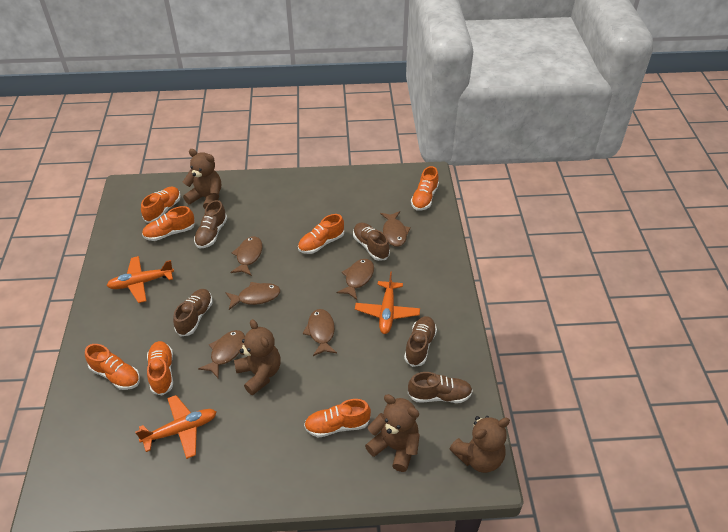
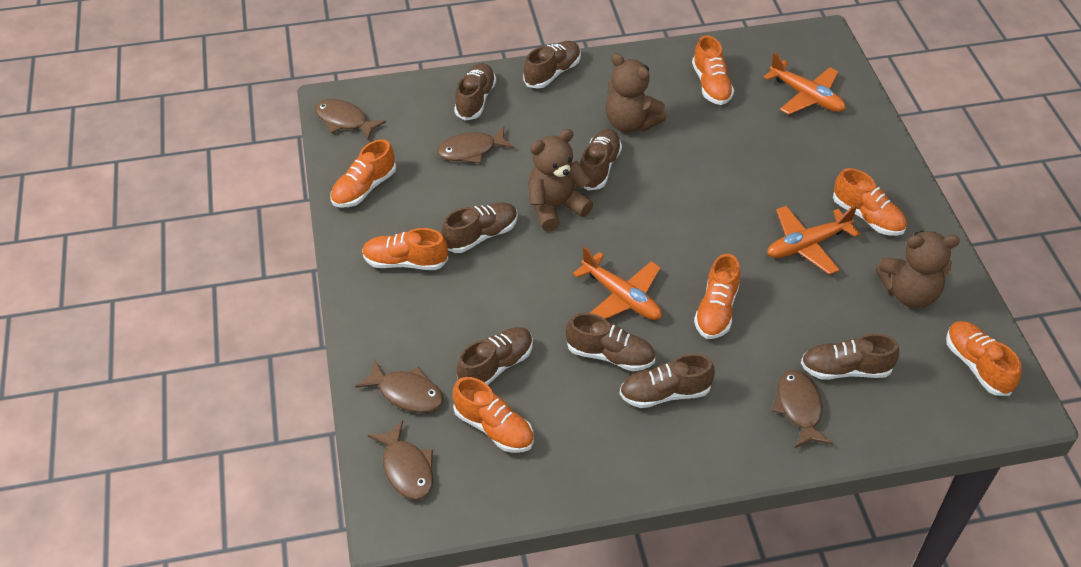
brown fish: 6 -> 5
brown shoe: 5 -> 8
brown teddy bear: 4 -> 3

